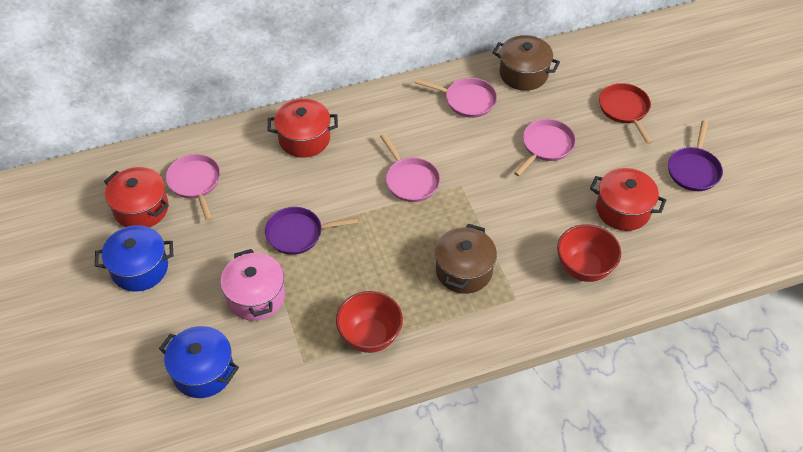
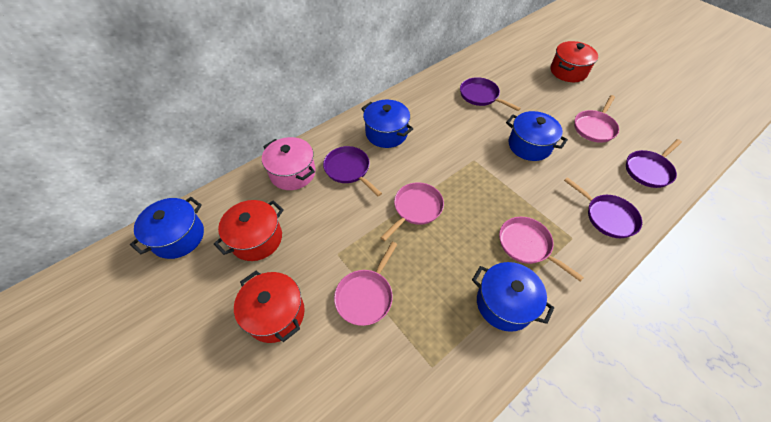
blue pot: 2 -> 4
brown pot: 2 -> 0
purple pan: 2 -> 4
red bowl: 2 -> 0
red pan: 1 -> 0

